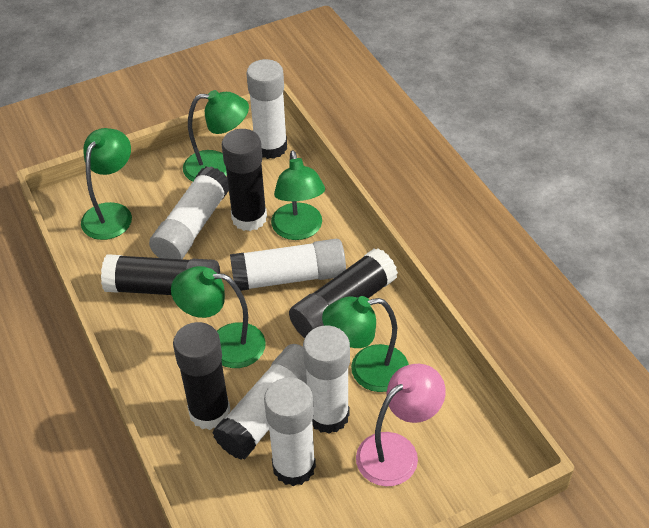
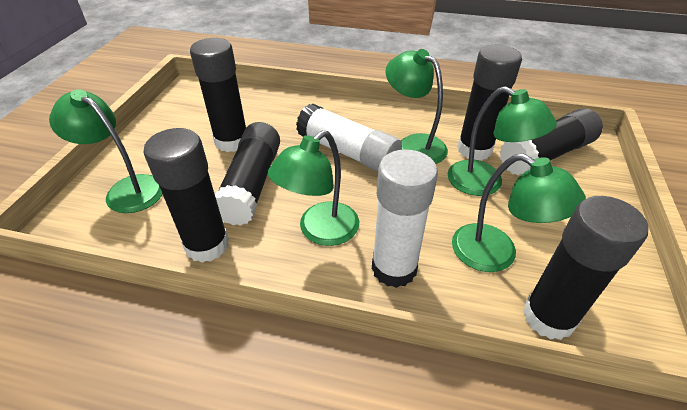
black glue stick: 4 -> 6
pink lamp: 1 -> 0
white glue stick: 6 -> 2

